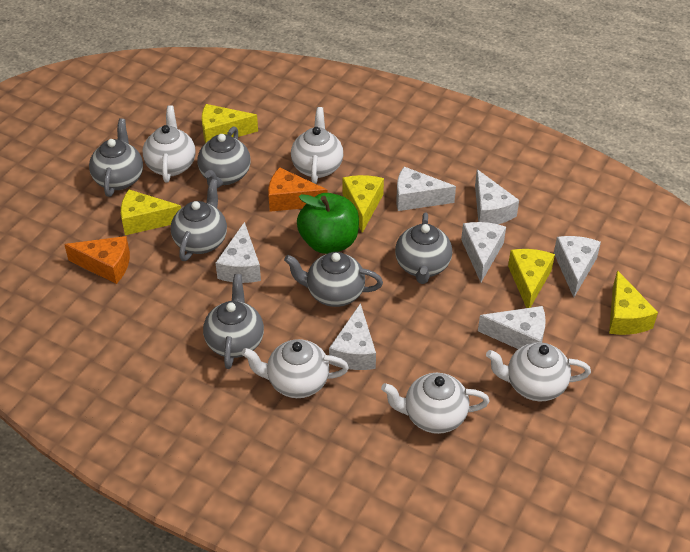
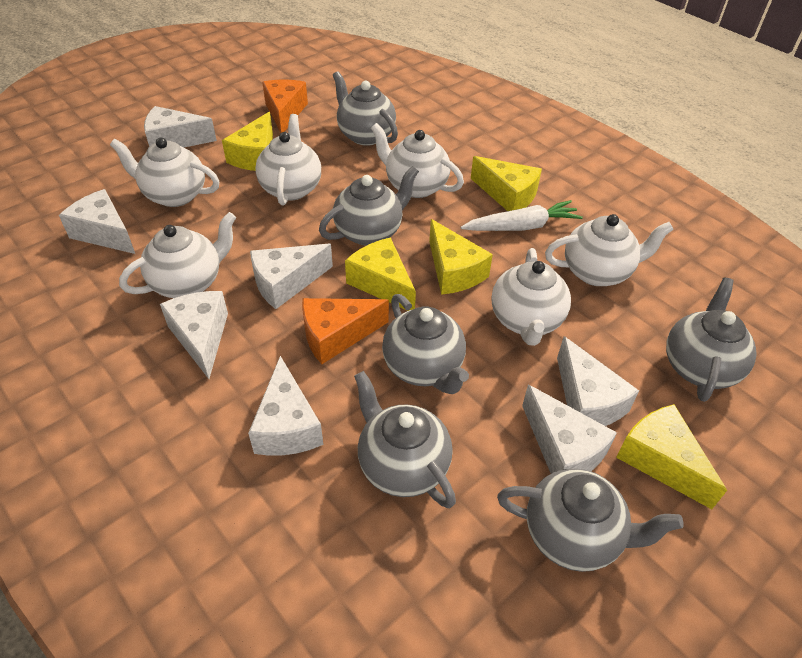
green apple: 1 -> 0
white carrot: 0 -> 1
white teapot: 5 -> 6

